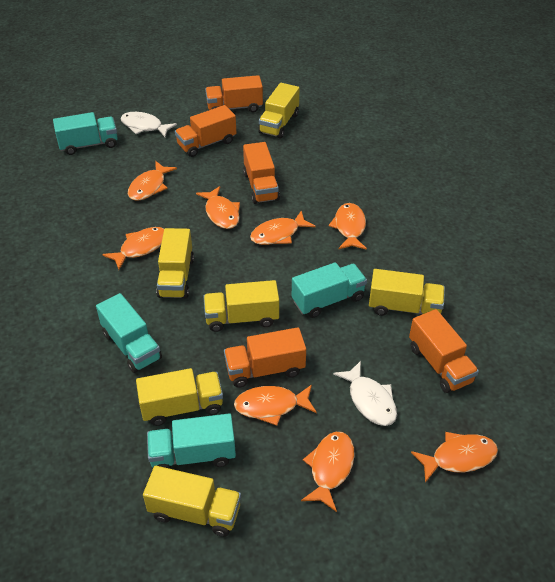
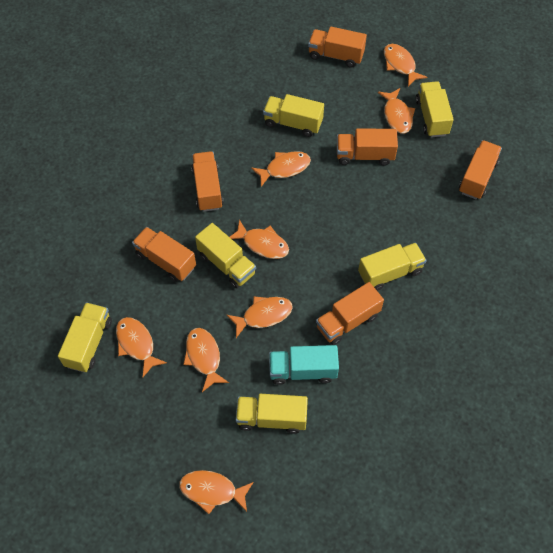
orange truck: 5 -> 6
turquoise truck: 4 -> 1
white fish: 2 -> 0

